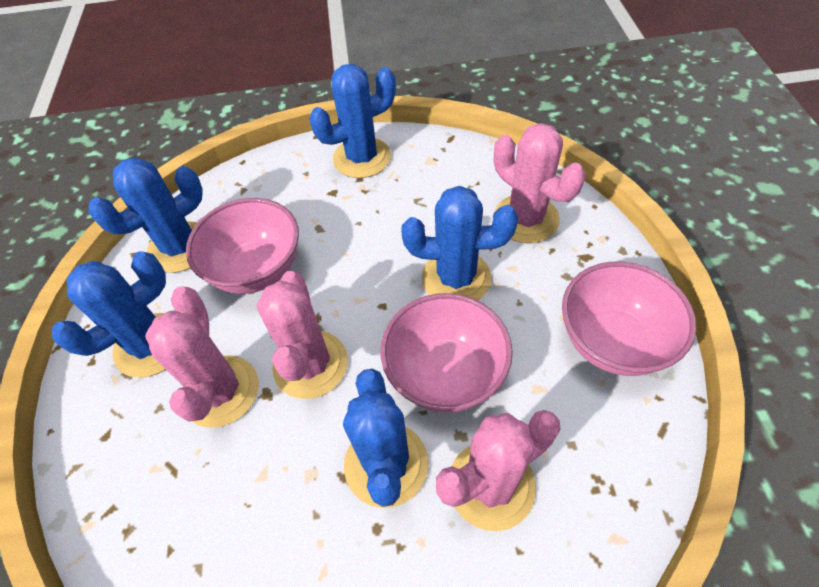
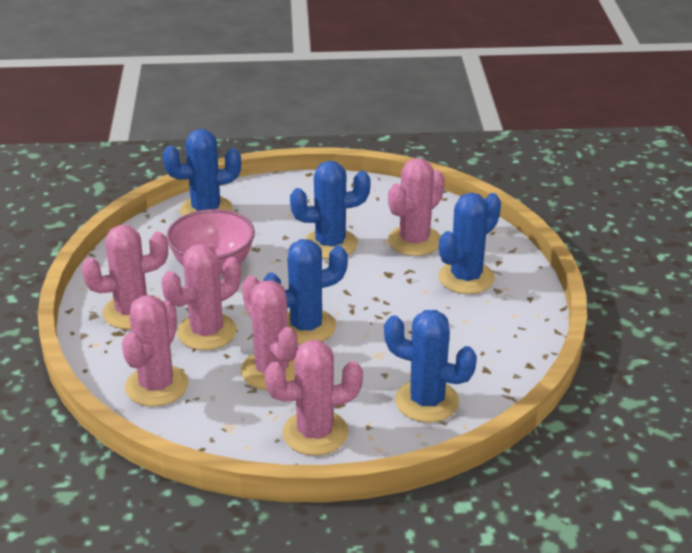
pink bowl: 3 -> 1
pink cactus: 4 -> 6

